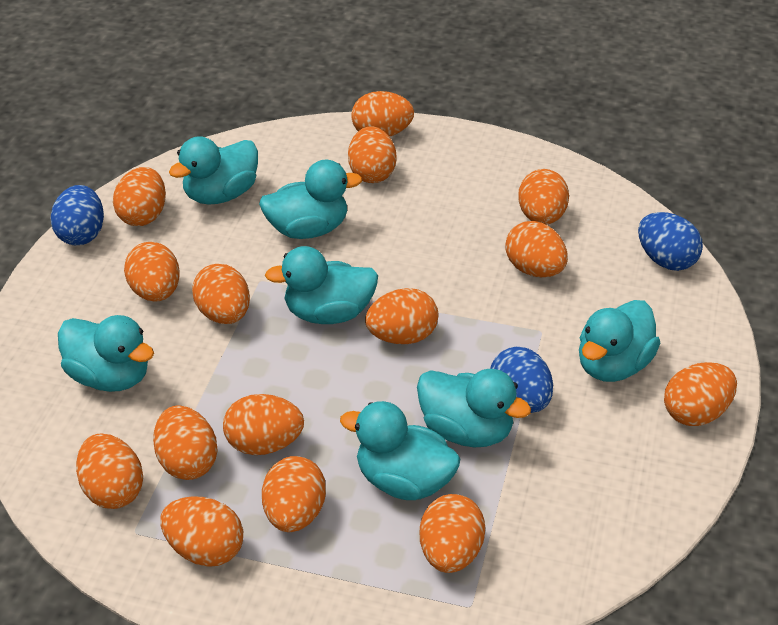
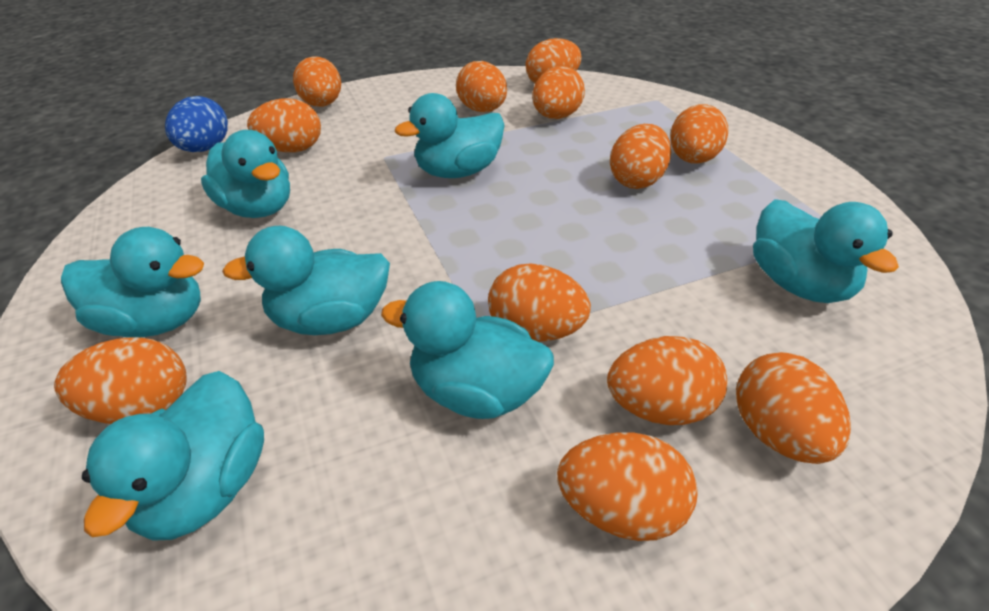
blue egg: 3 -> 1
orange egg: 15 -> 12

